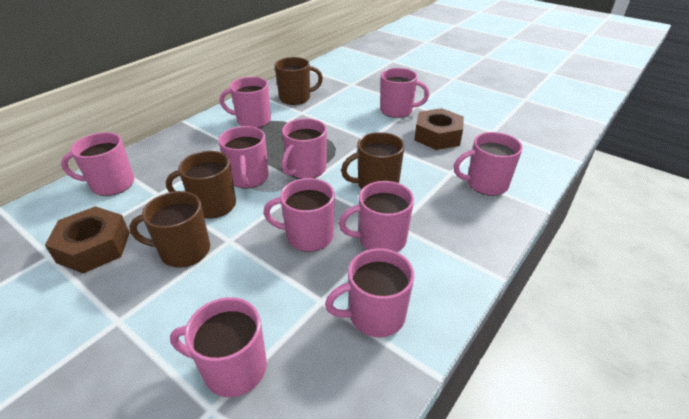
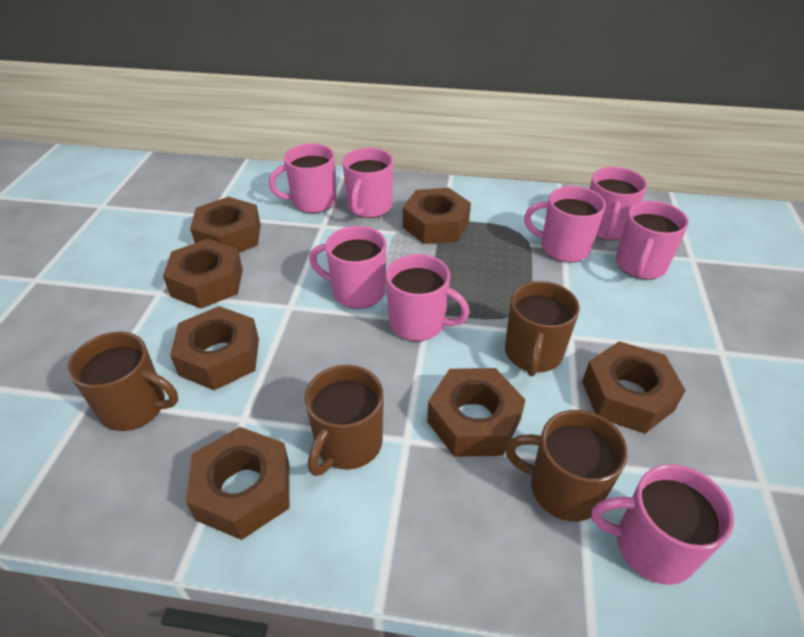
brown nut: 2 -> 7
pink mug: 10 -> 8

